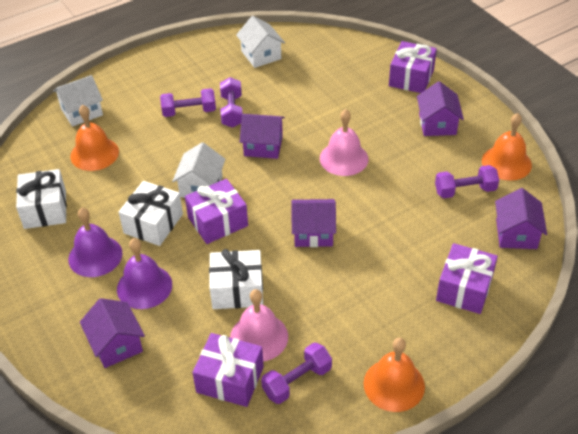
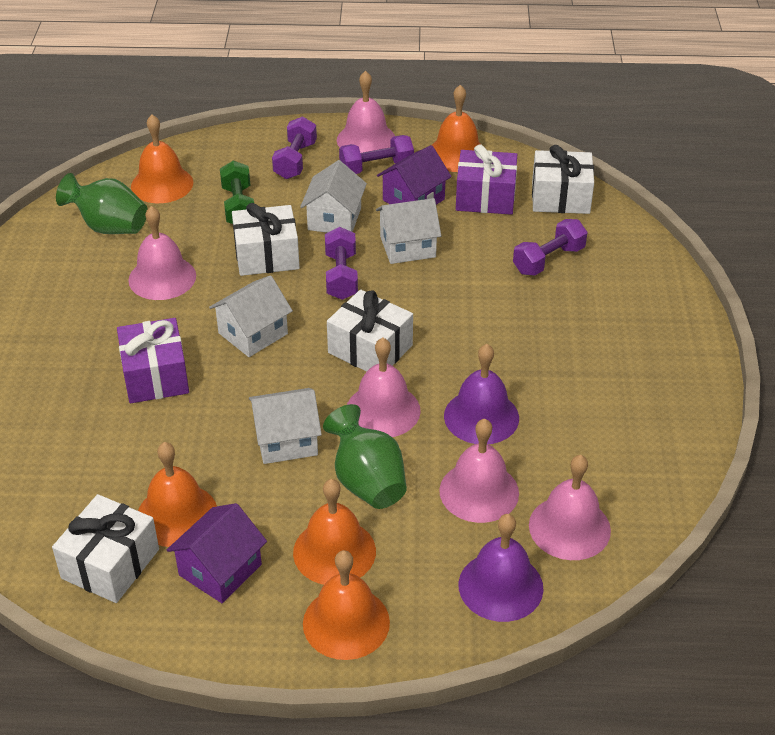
green dumbbell: 0 -> 1
green vase: 0 -> 2
orange bell: 3 -> 5
pink bell: 2 -> 5
purple gift: 4 -> 2
purple house: 5 -> 2
white gift: 3 -> 4
white house: 3 -> 4

